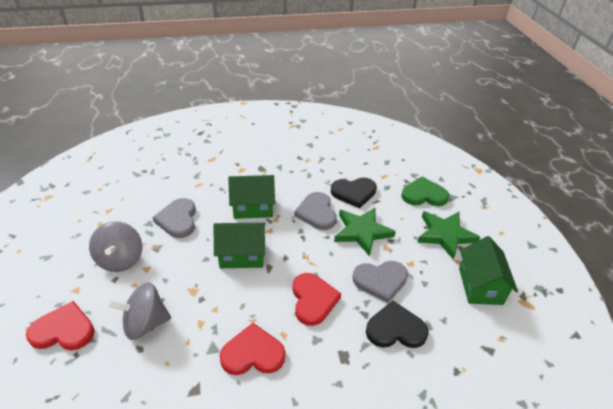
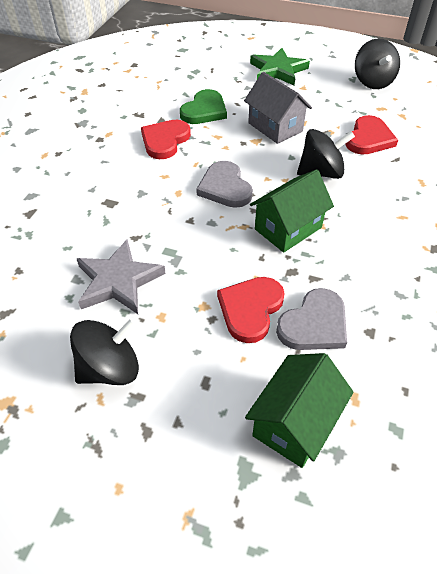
black heart: 2 -> 0
black spinning top: 0 -> 3
green house: 3 -> 2
green star: 2 -> 1
grey heart: 3 -> 2
grey house: 0 -> 1
grey spinning top: 2 -> 0
grey star: 0 -> 1

